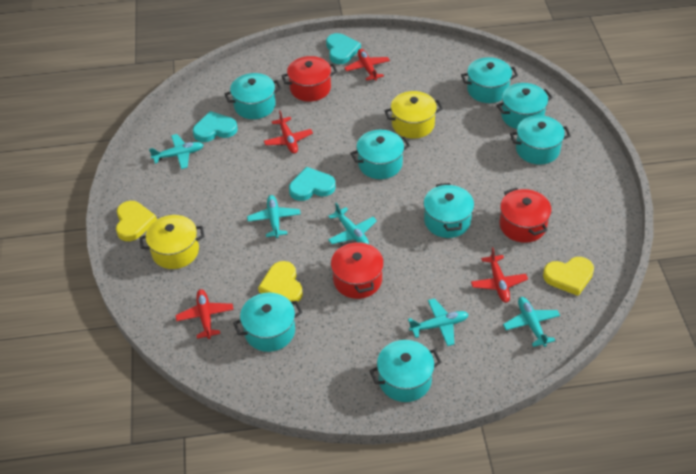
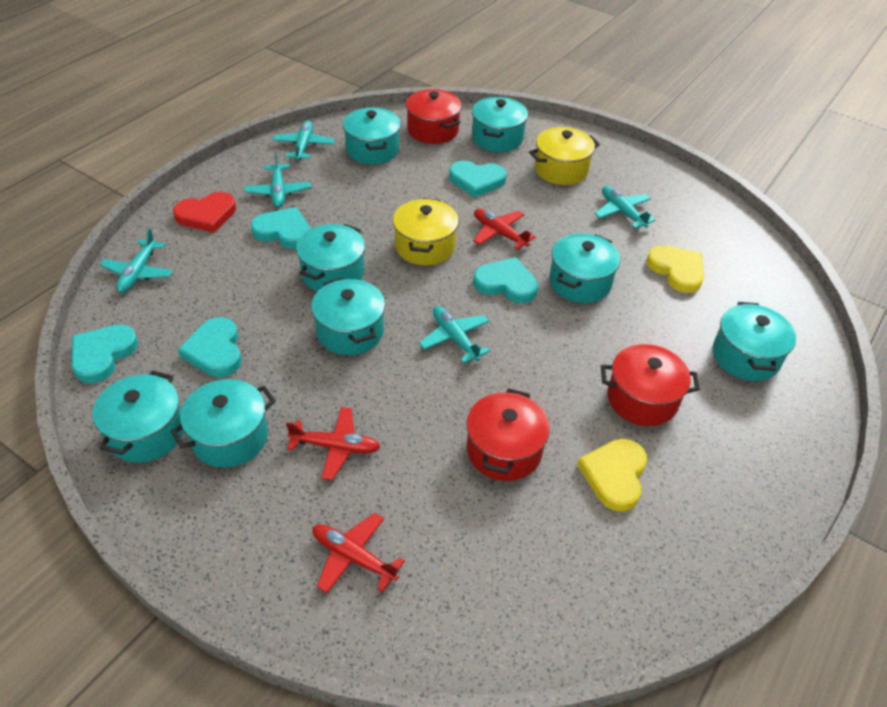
red heart: 0 -> 1
red plane: 4 -> 3
turquoise heart: 3 -> 5
yellow heart: 3 -> 2

